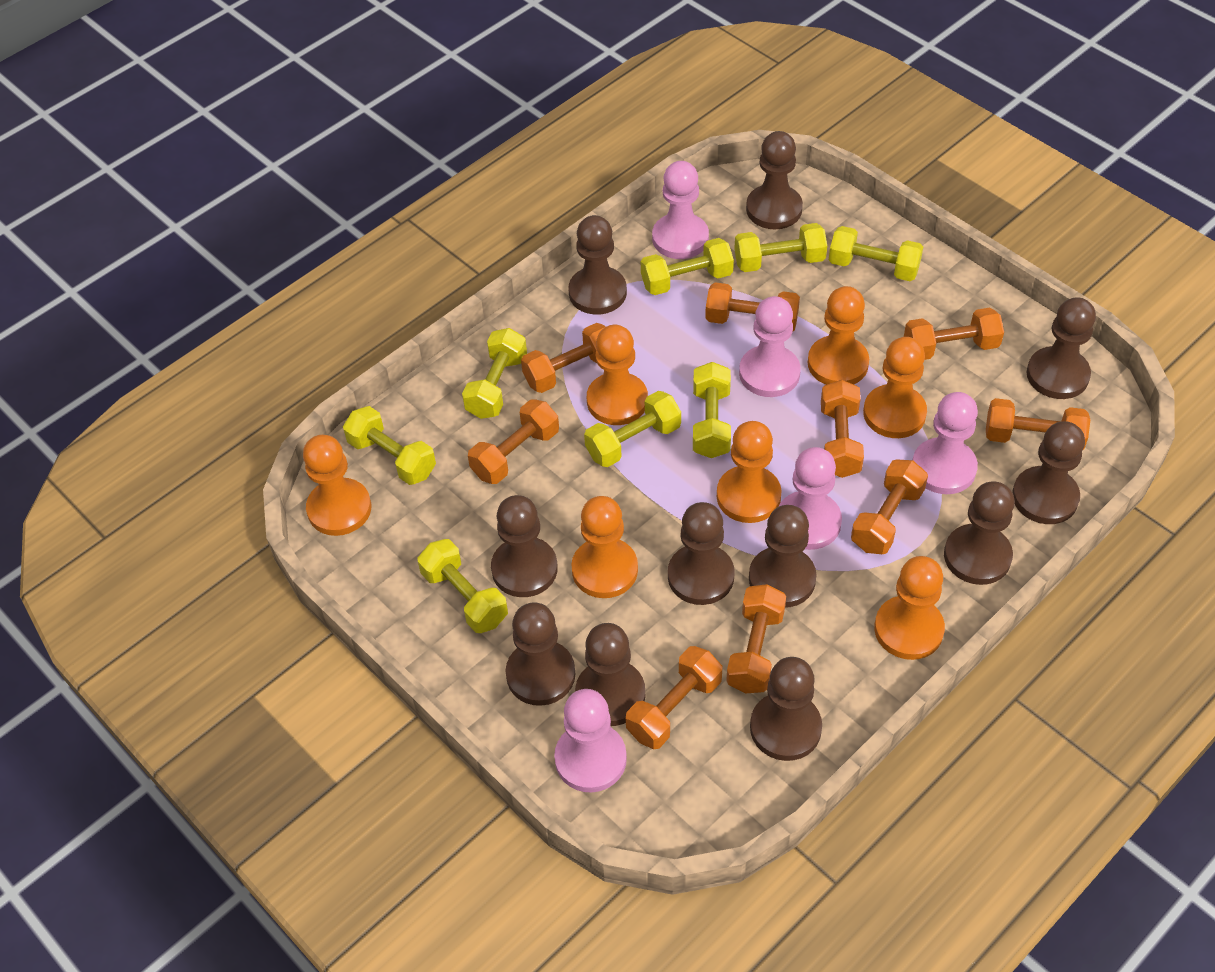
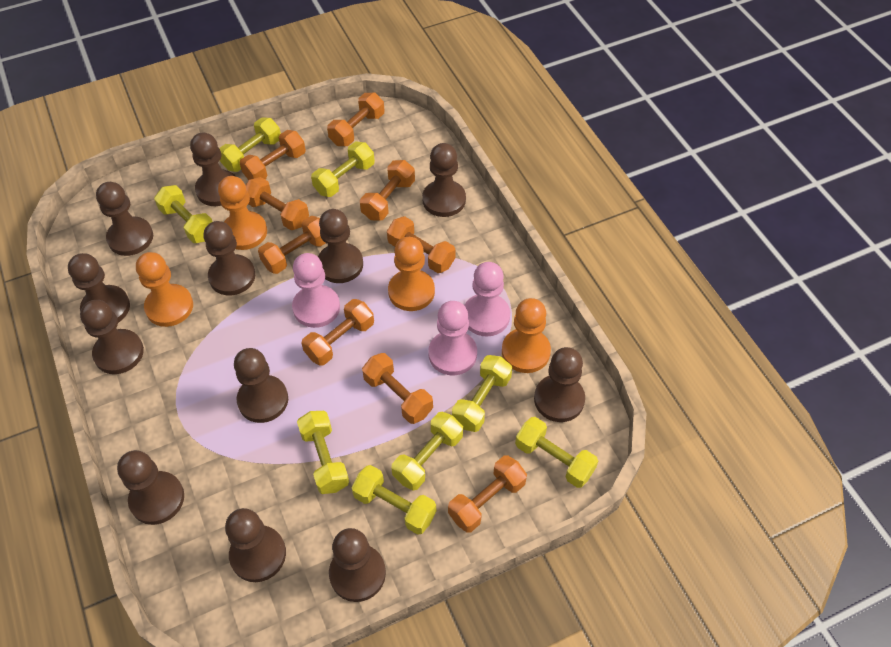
brown pawn: 11 -> 12
orange pawn: 7 -> 4
pink pawn: 5 -> 3

